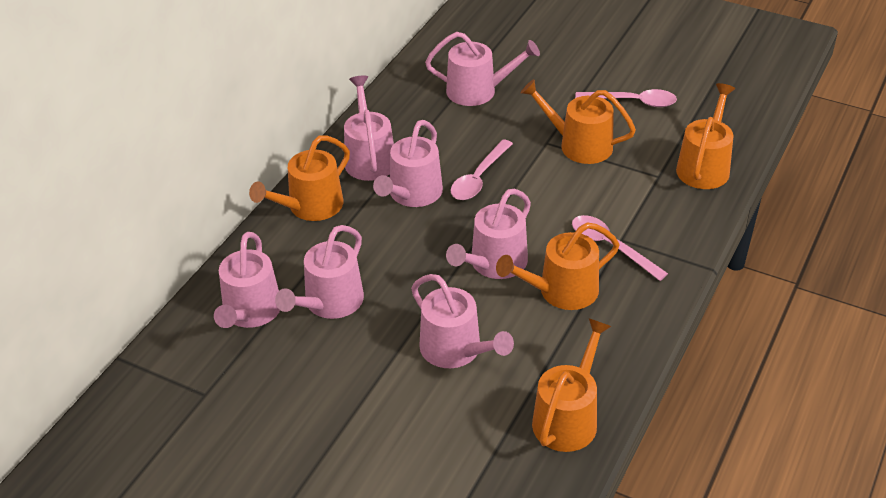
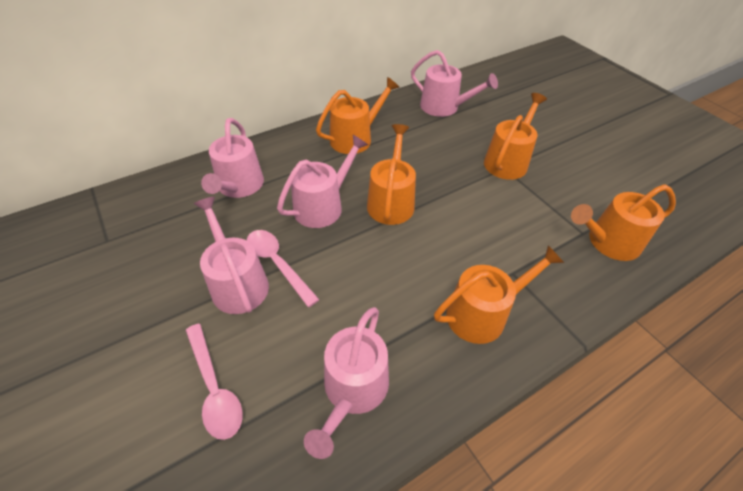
pink spoon: 3 -> 2
pink watering can: 7 -> 5

